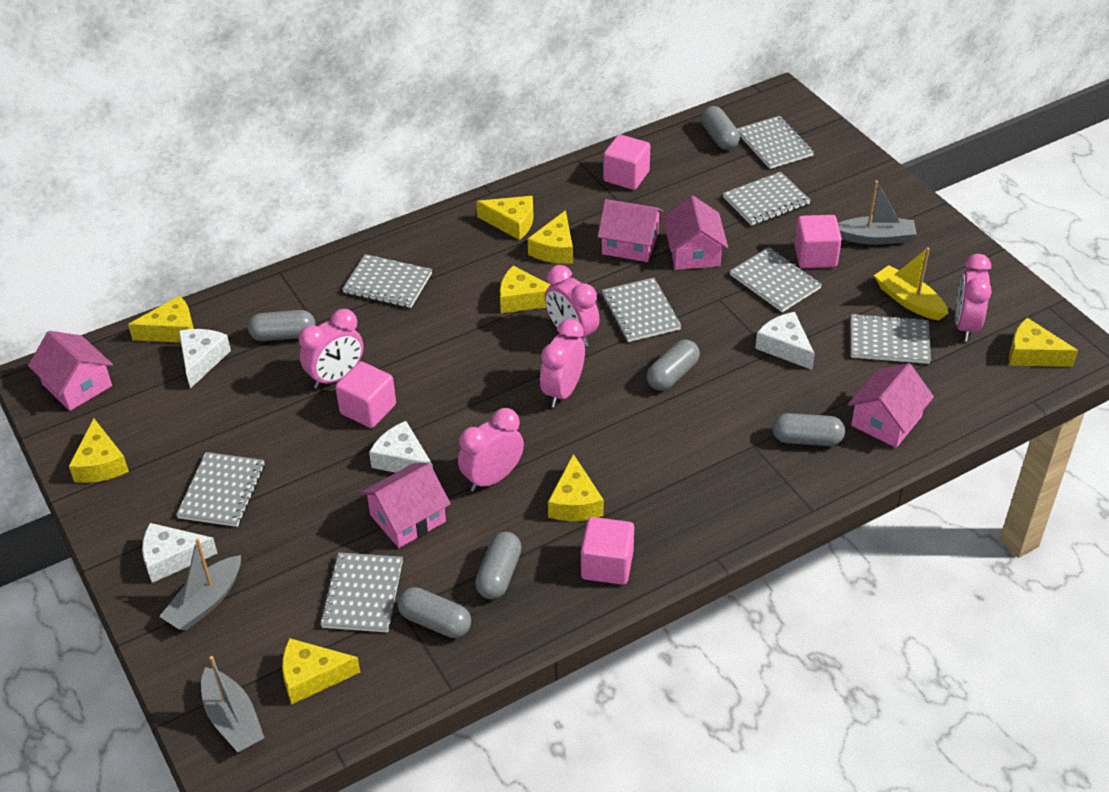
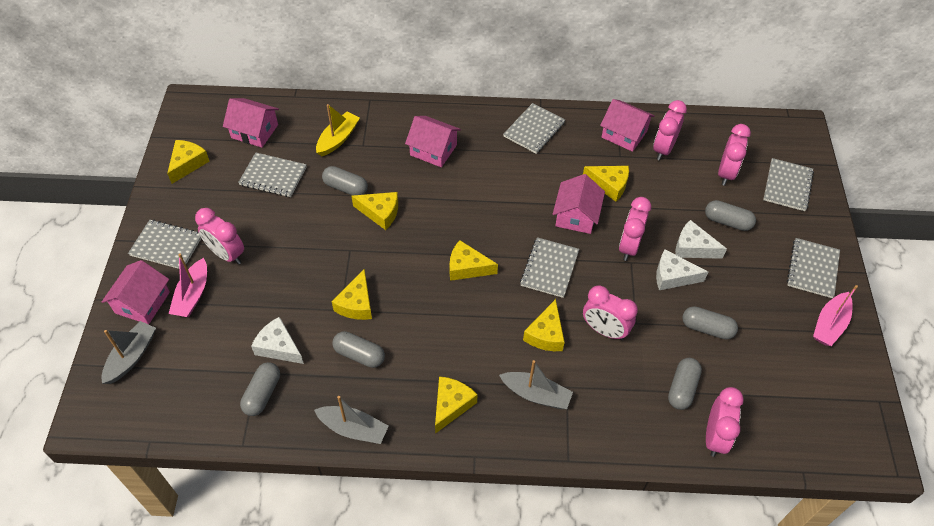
grey notebook: 8 -> 6
pink boat: 0 -> 2
pink clock: 5 -> 6
pink cube: 4 -> 0
white cheese: 4 -> 3
yellow cheese: 8 -> 7

